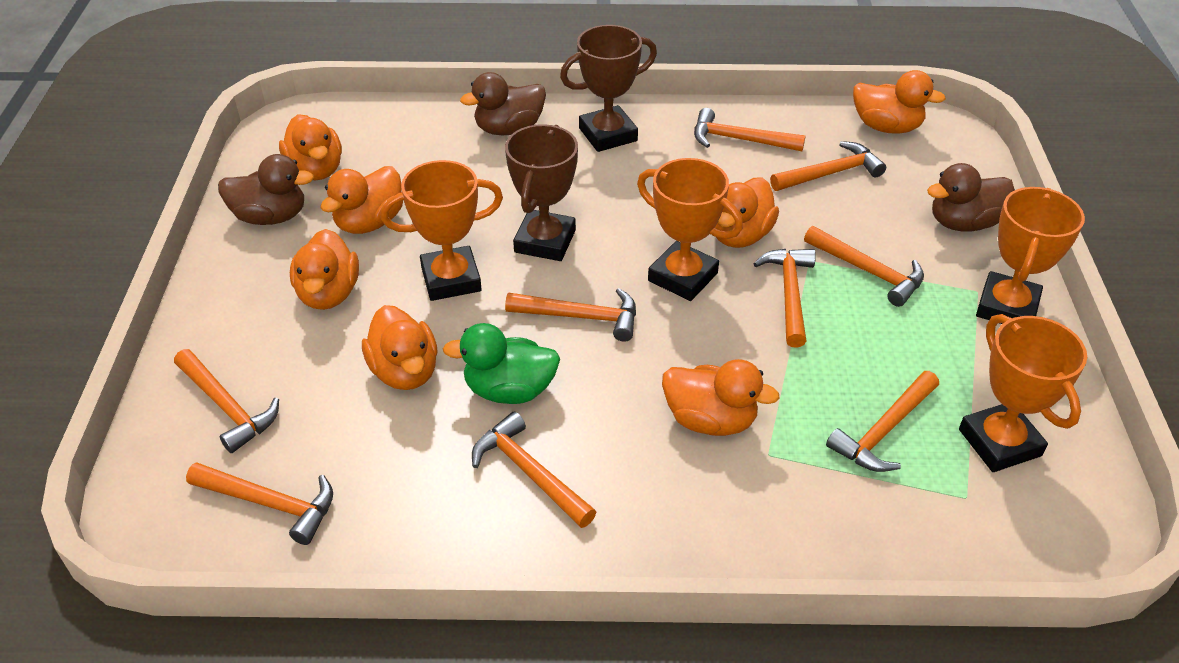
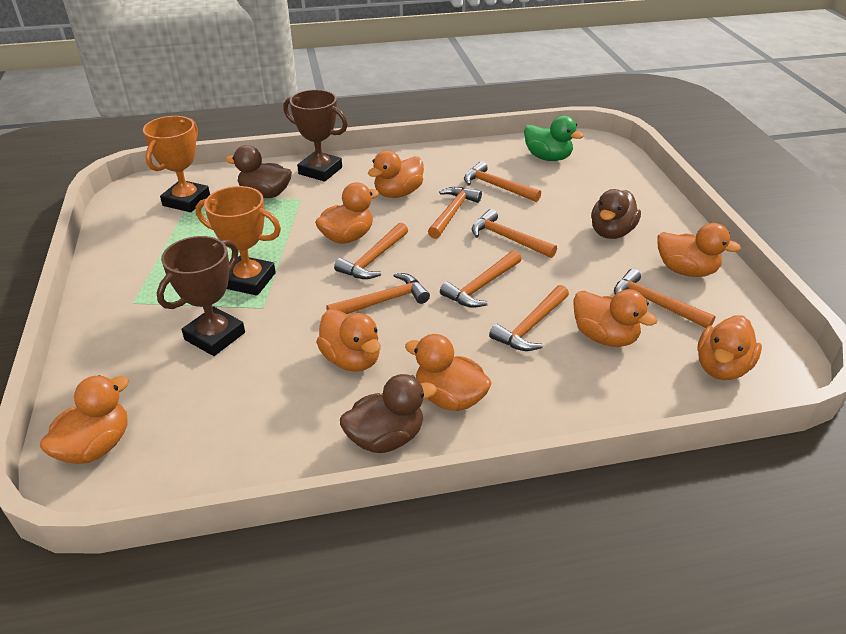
orange duck: 7 -> 8
orange hammer: 9 -> 8
orange trophy: 4 -> 2

